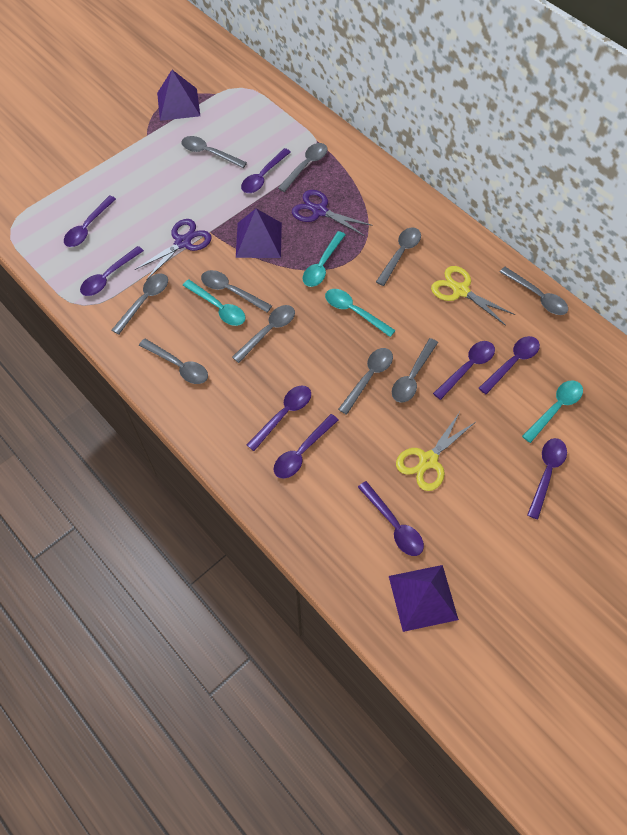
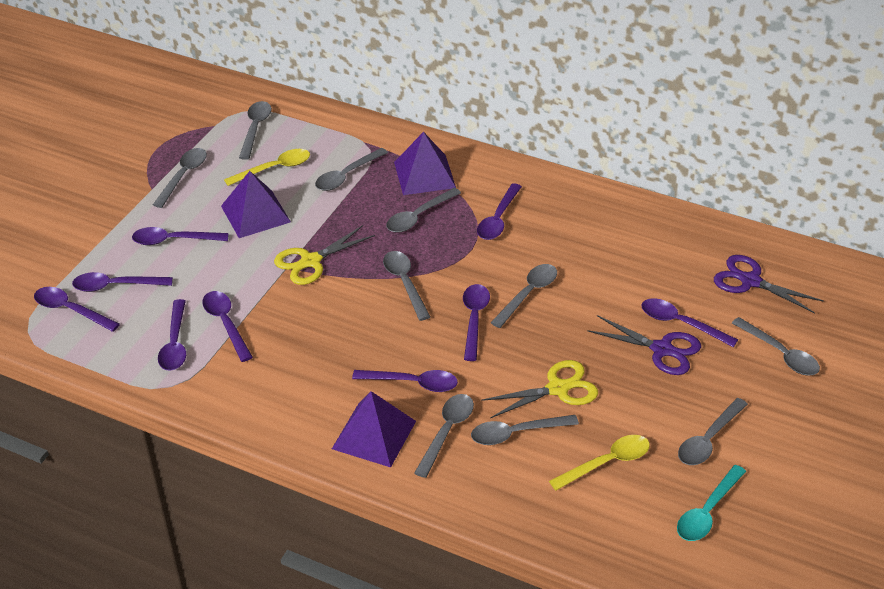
turquoise spoon: 4 -> 1
yellow spoon: 0 -> 2

